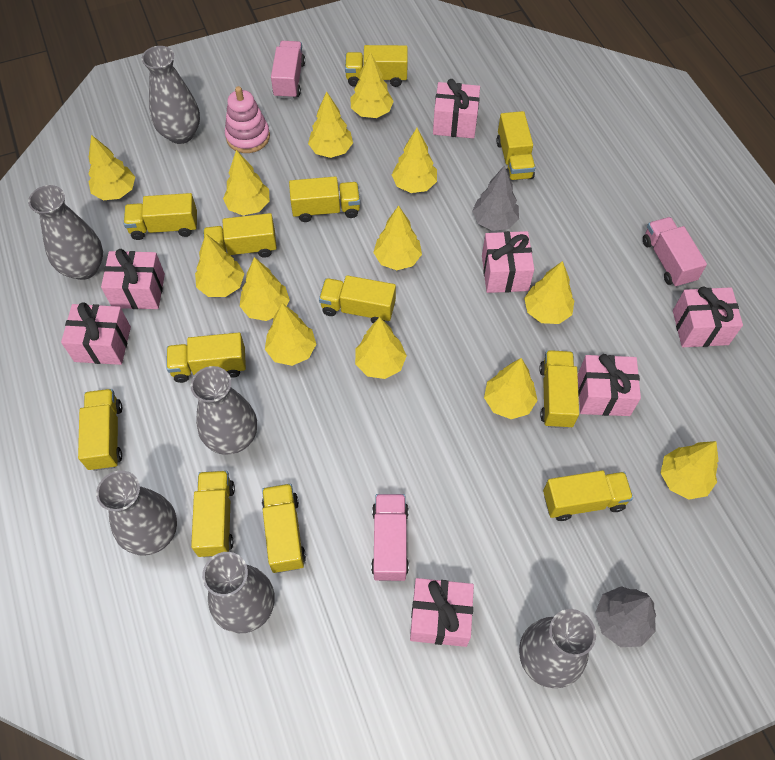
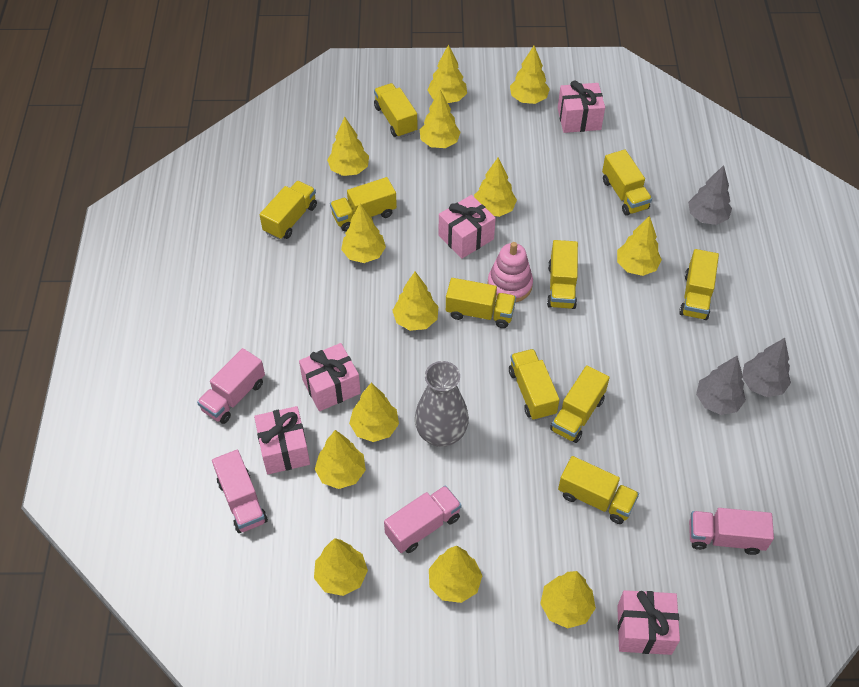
grey tree: 2 -> 3
grey vase: 6 -> 1
pink gift: 7 -> 5
pink truck: 3 -> 4
yellow truck: 12 -> 10

